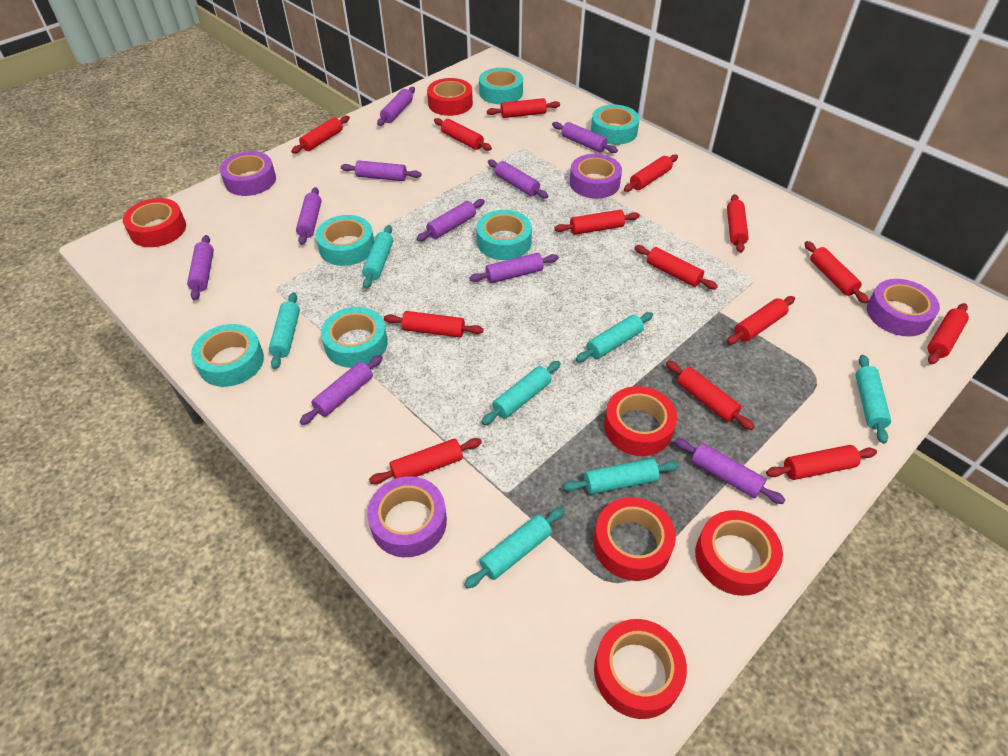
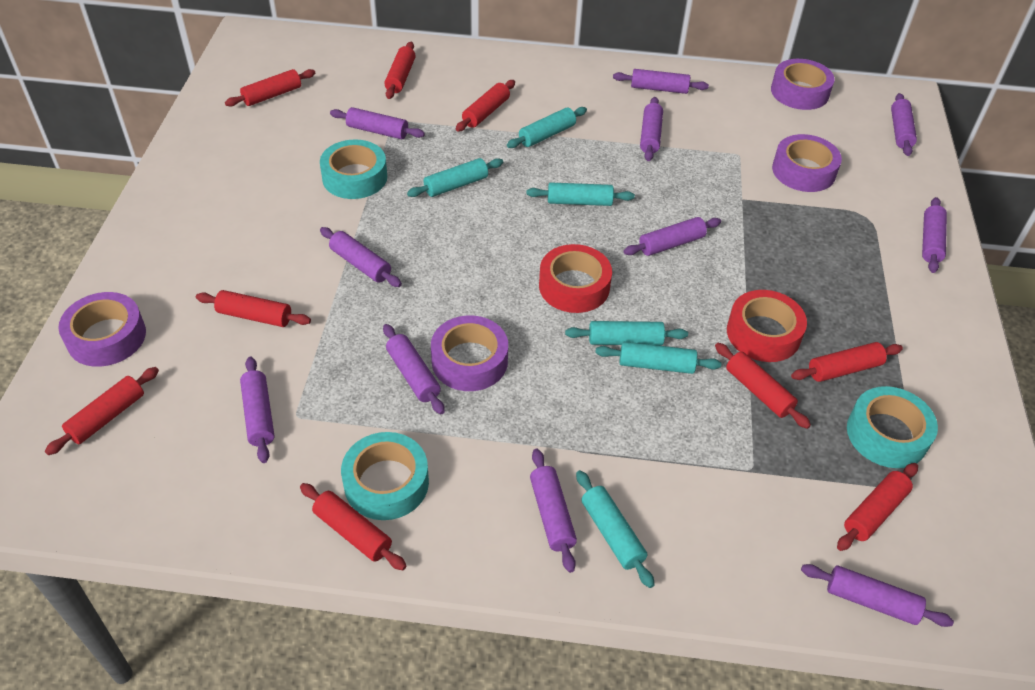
purple rolling pin: 10 -> 11
red rolling pin: 14 -> 9
red tape: 6 -> 2
turquoise rolling pin: 7 -> 6
turquoise tape: 6 -> 3

